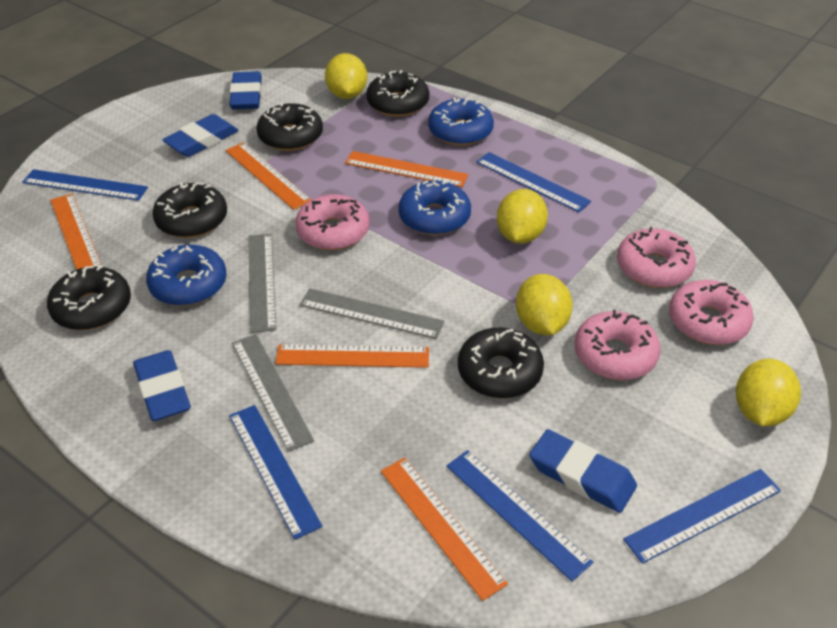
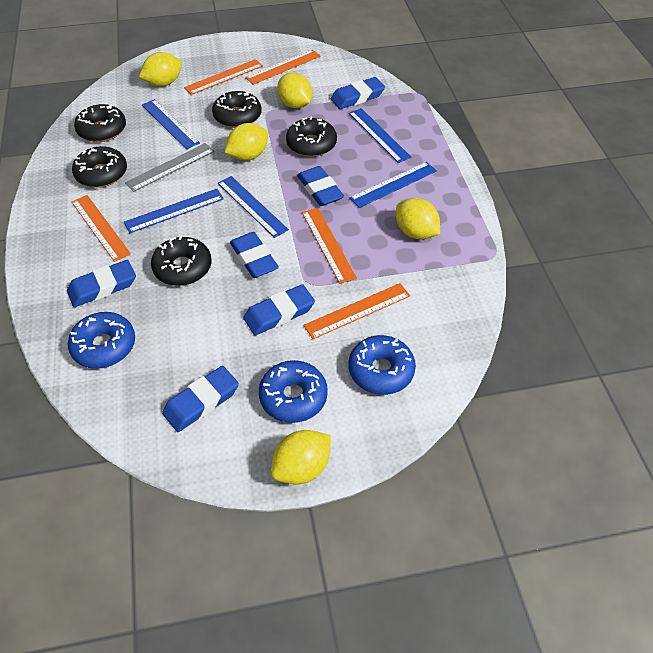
blue eraser: 4 -> 6
grey ruler: 3 -> 1
pink donut: 4 -> 0
yellow lemon: 4 -> 5

